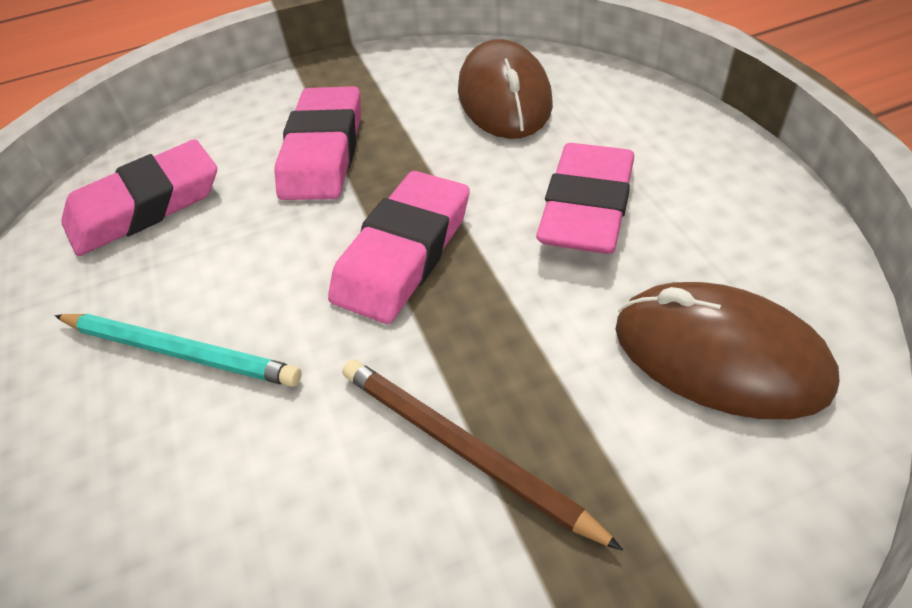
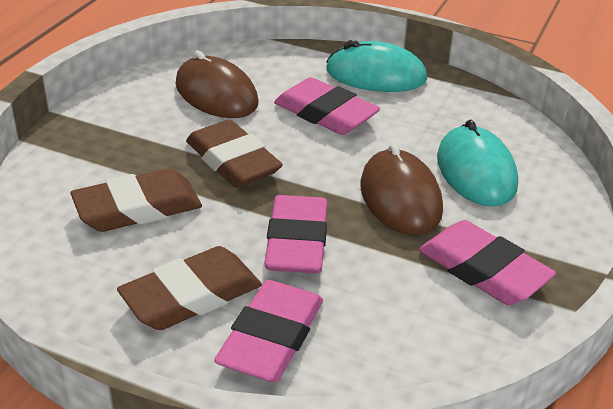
brown eraser: 0 -> 3
brown pencil: 1 -> 0
turquoise mouse: 0 -> 2
turquoise pencil: 1 -> 0

